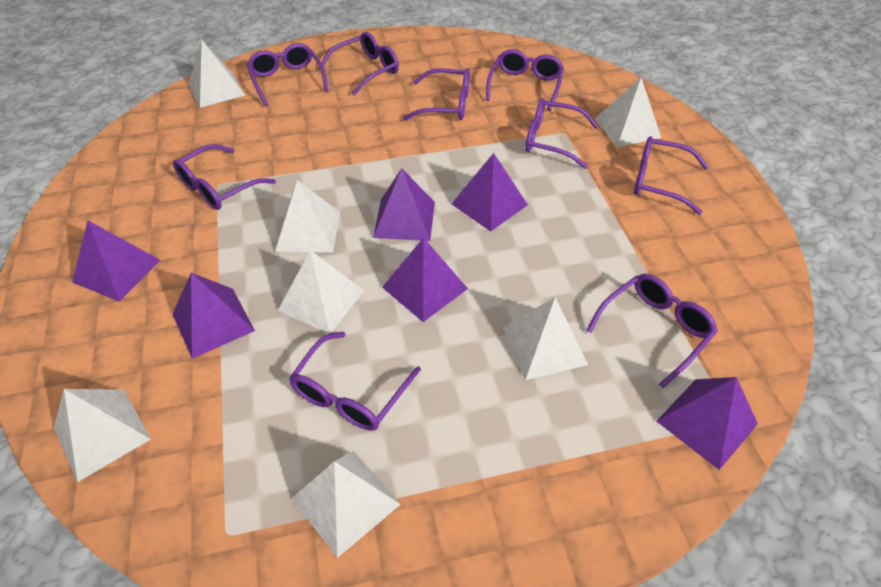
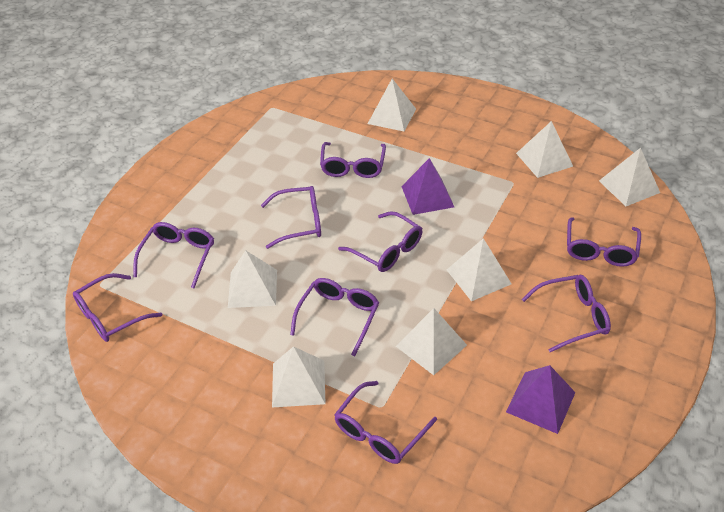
purple pyramid: 6 -> 2

